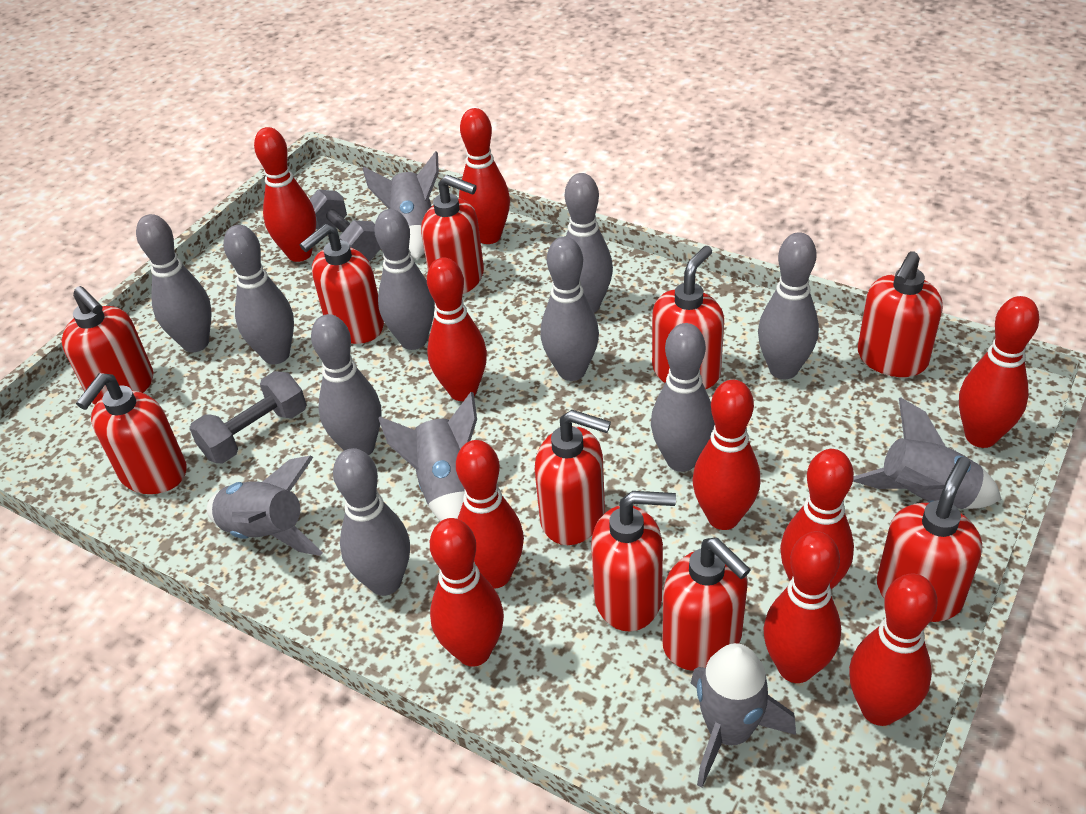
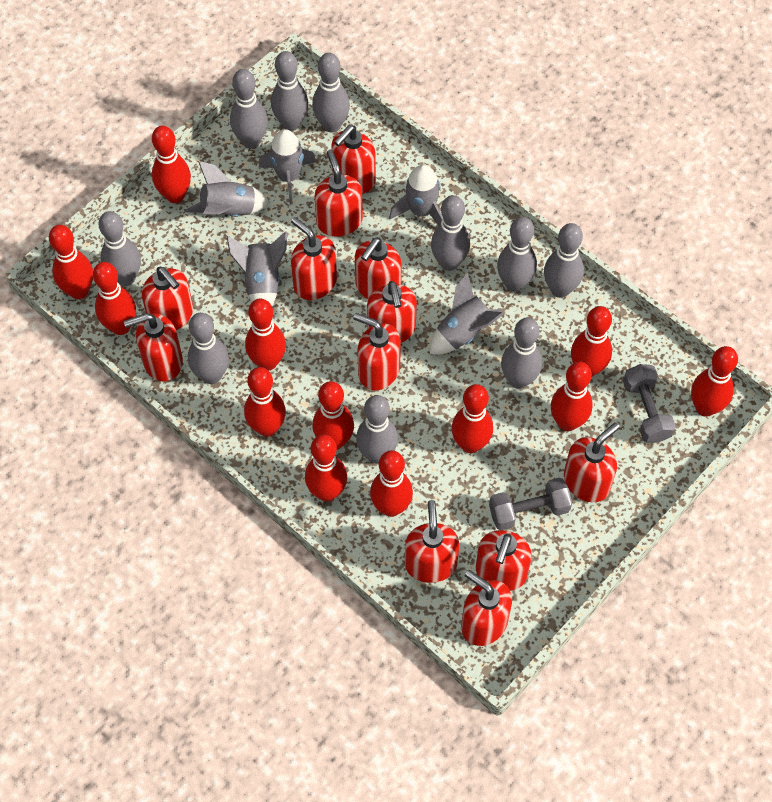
grey bowling pin: 9 -> 10
red bowling pin: 10 -> 12
red soap dispenser: 10 -> 12

